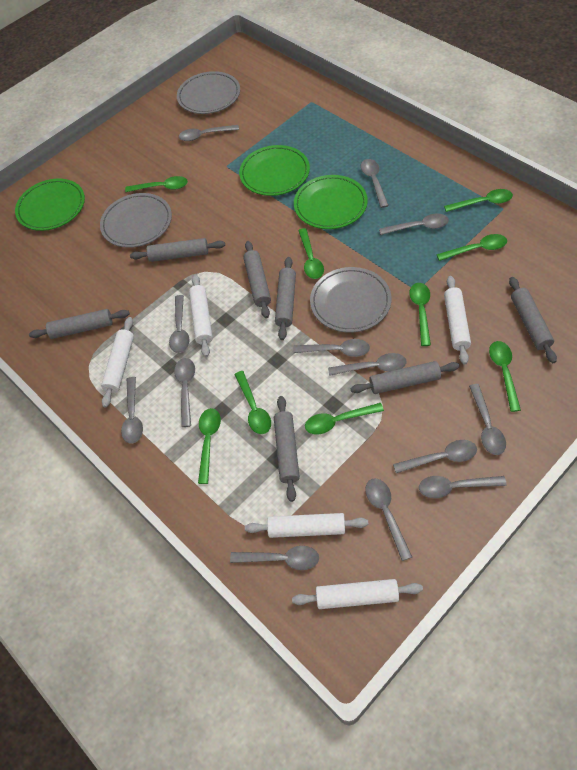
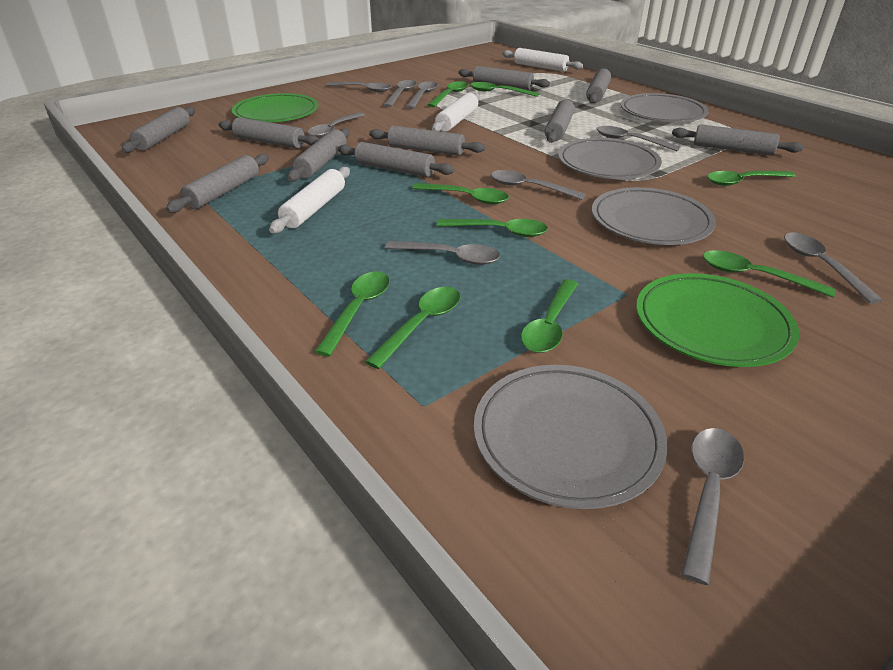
green plate: 3 -> 2
grey plate: 3 -> 4
grey rolling pin: 7 -> 10
grey spoon: 13 -> 9
white rolling pin: 5 -> 3

